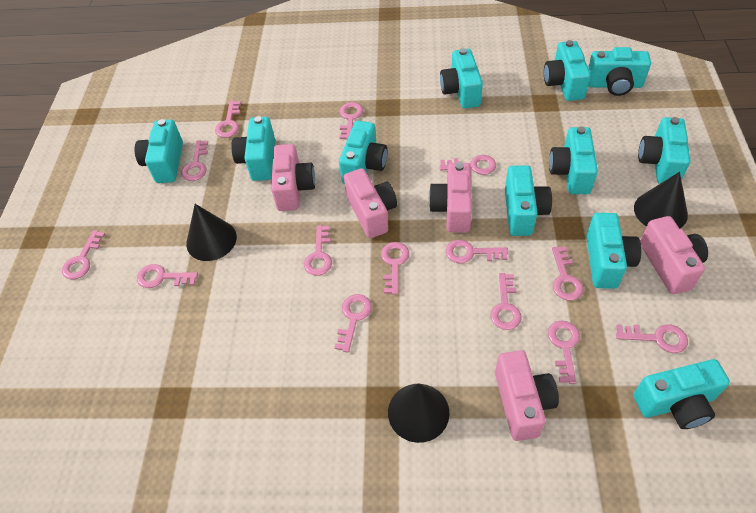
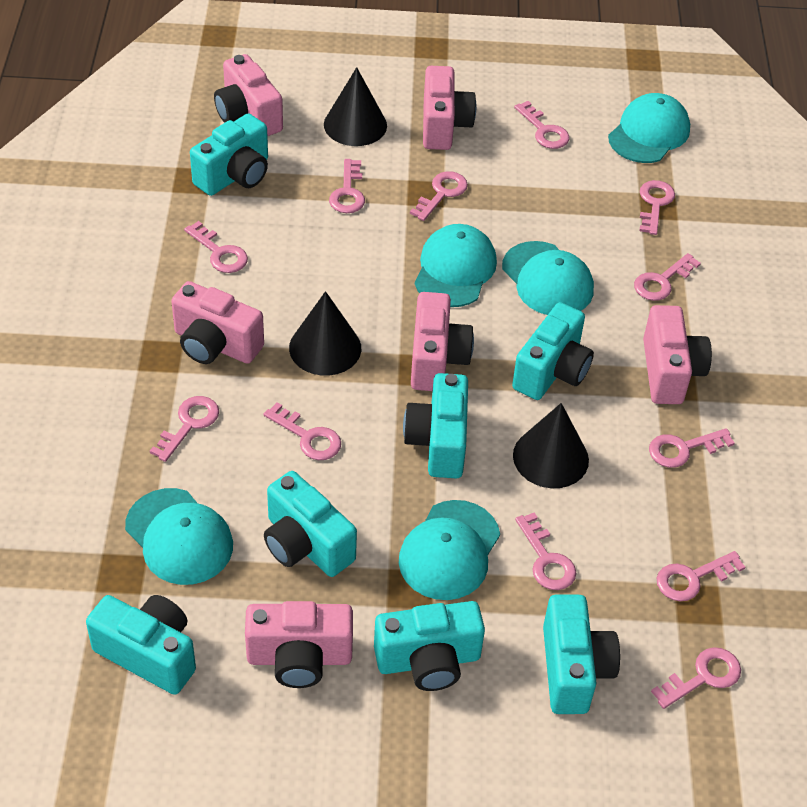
pink camera: 5 -> 6
pink key: 14 -> 12
turquoise camera: 11 -> 7
turquoise cap: 0 -> 5

